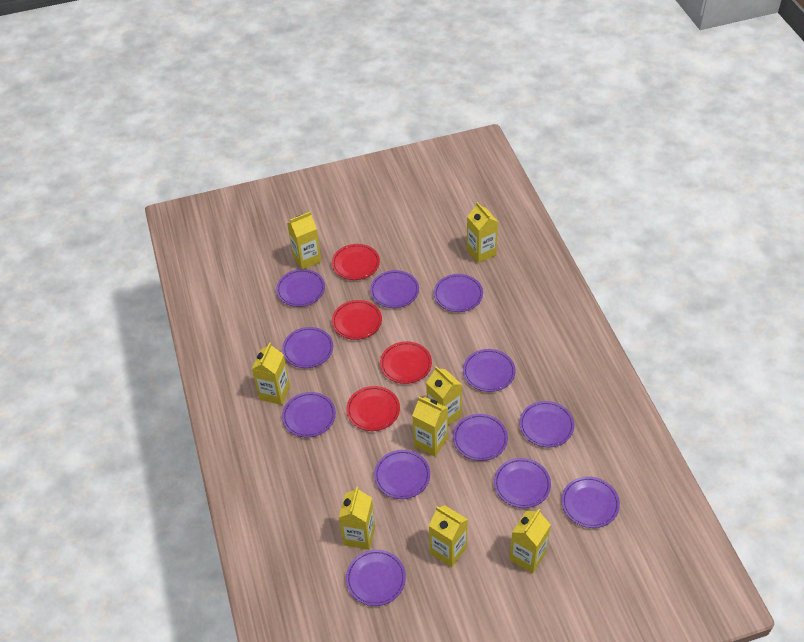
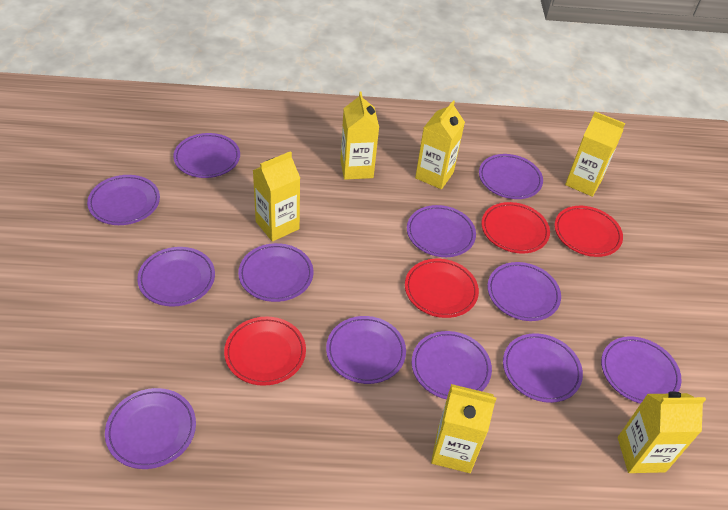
yellow carton: 8 -> 6

